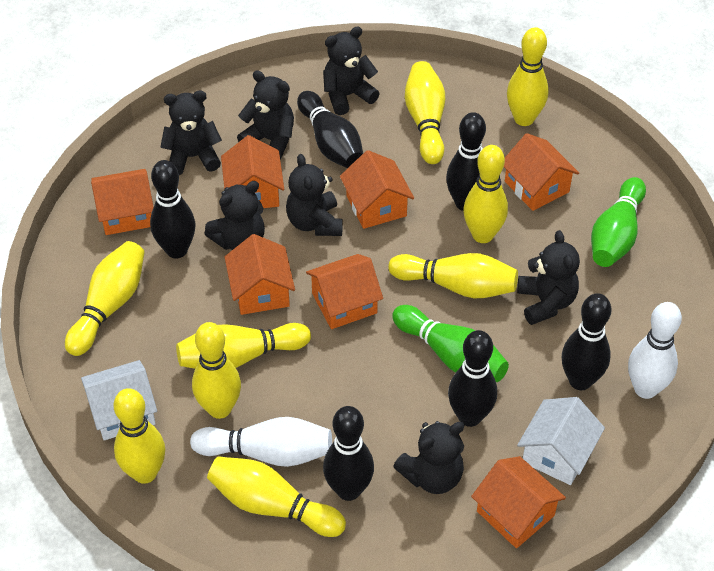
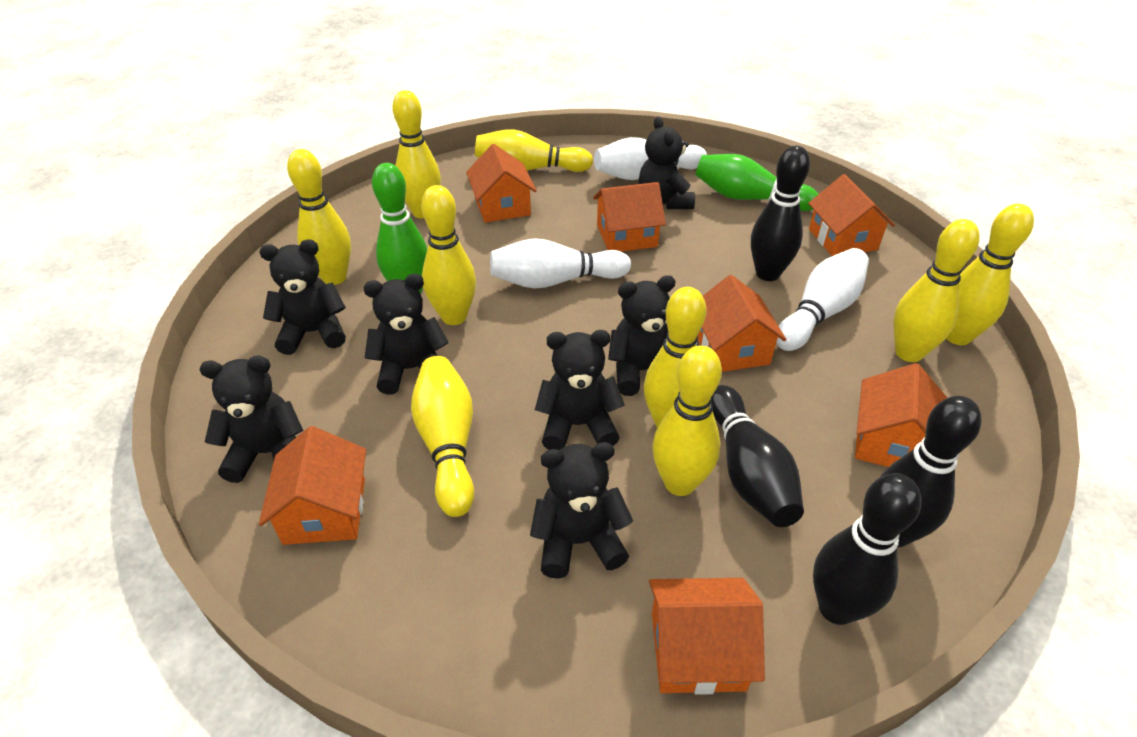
black bowling pin: 6 -> 4
white bowling pin: 2 -> 3
white house: 2 -> 0

